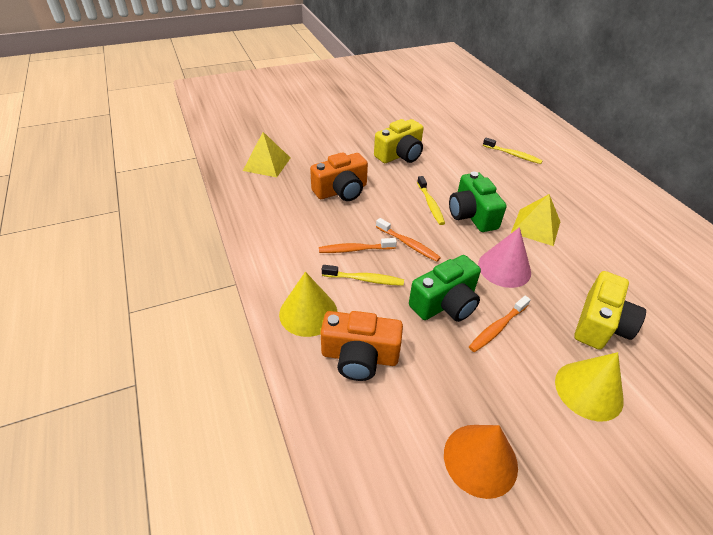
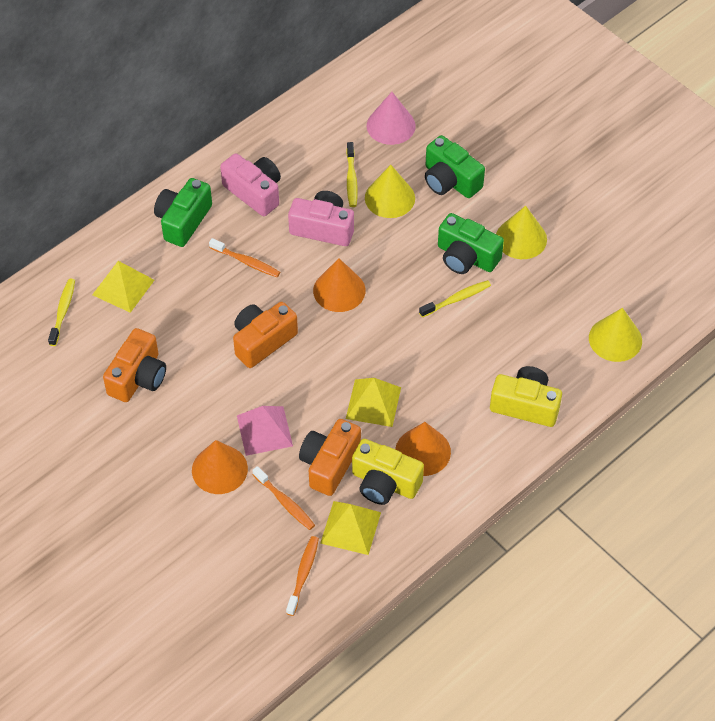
green camera: 2 -> 3
orange camera: 2 -> 3
orange cone: 1 -> 3
pink camera: 0 -> 2
pink pyramid: 0 -> 1
yellow cone: 2 -> 3
yellow pyramid: 2 -> 3

